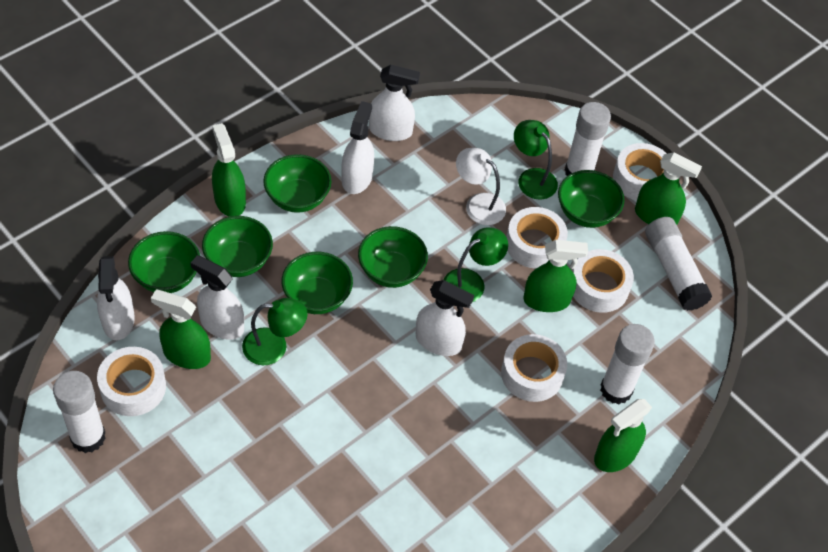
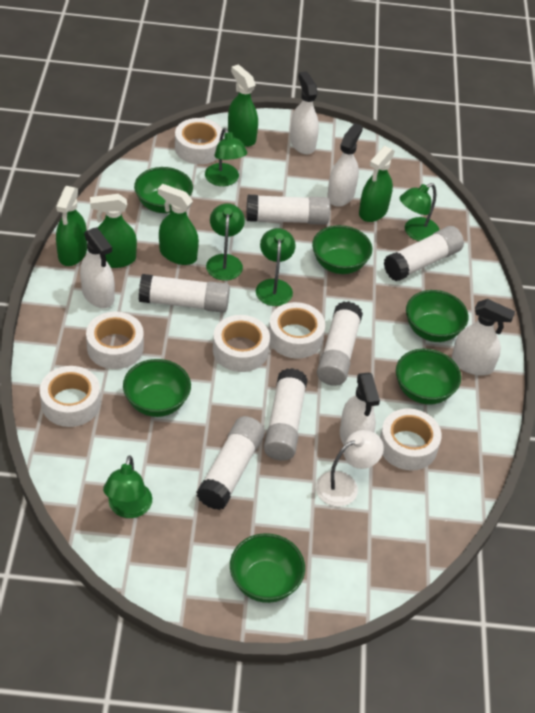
green lamp: 3 -> 5
white glue stick: 4 -> 6
white tape: 5 -> 6

